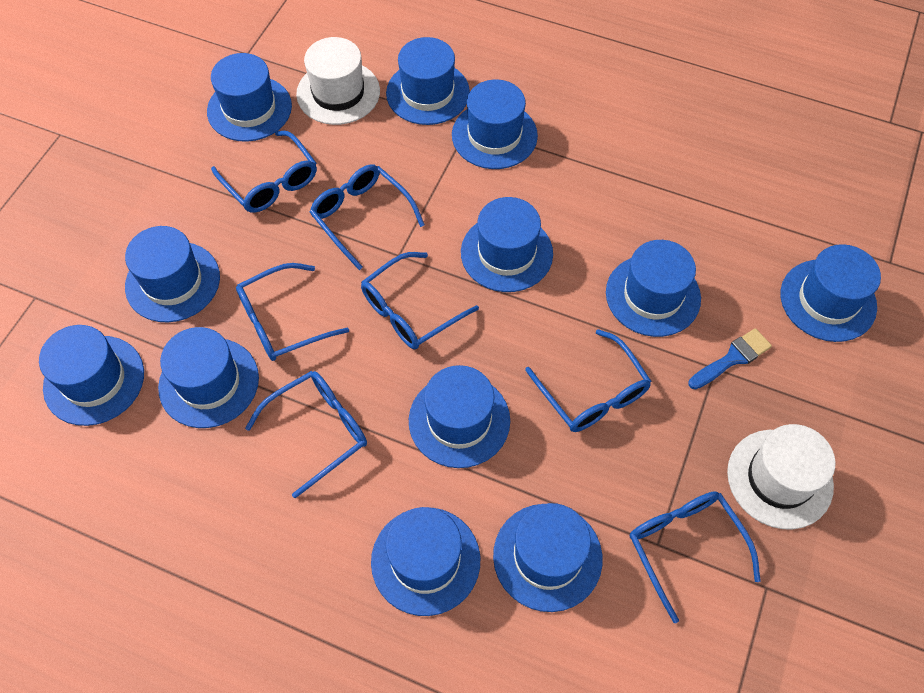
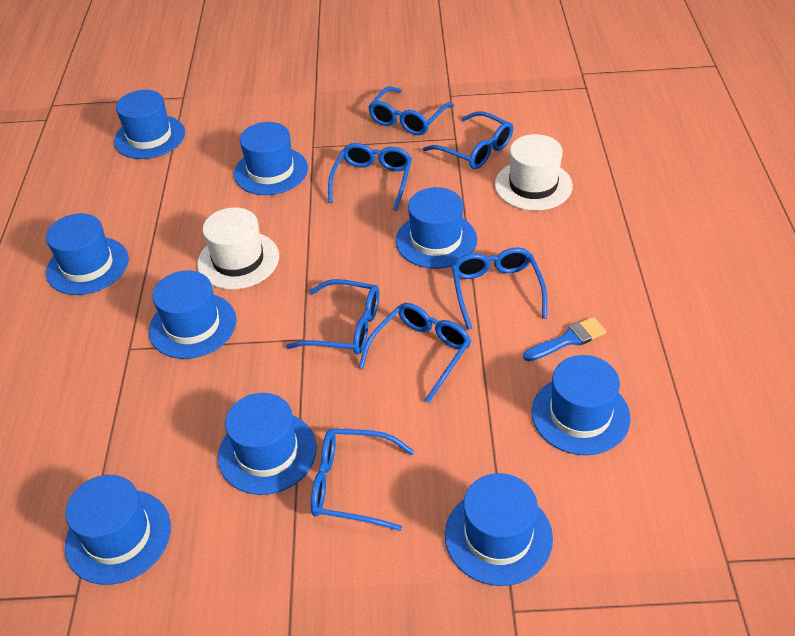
blue hat: 12 -> 9

